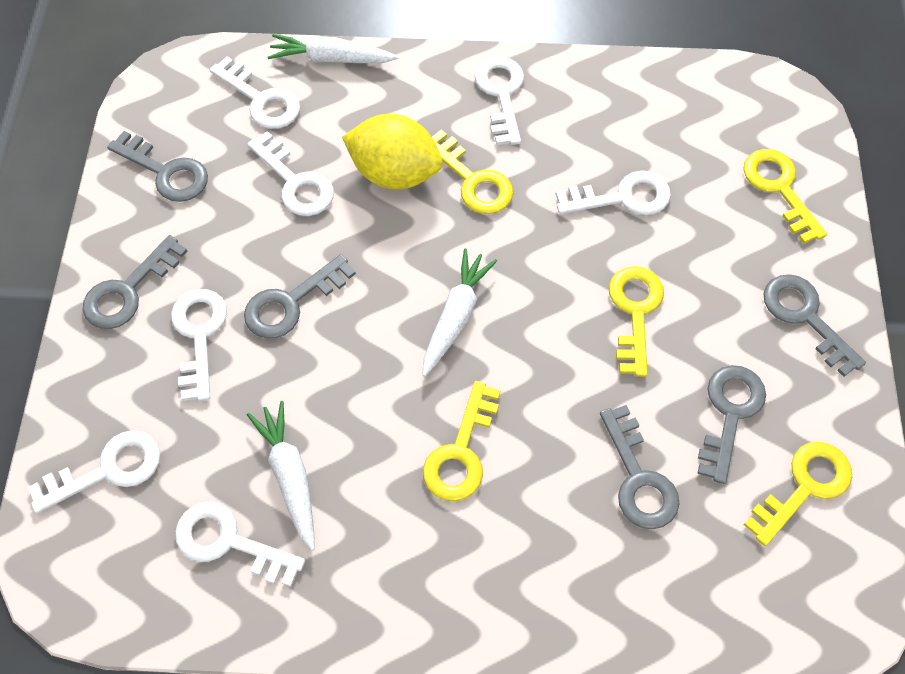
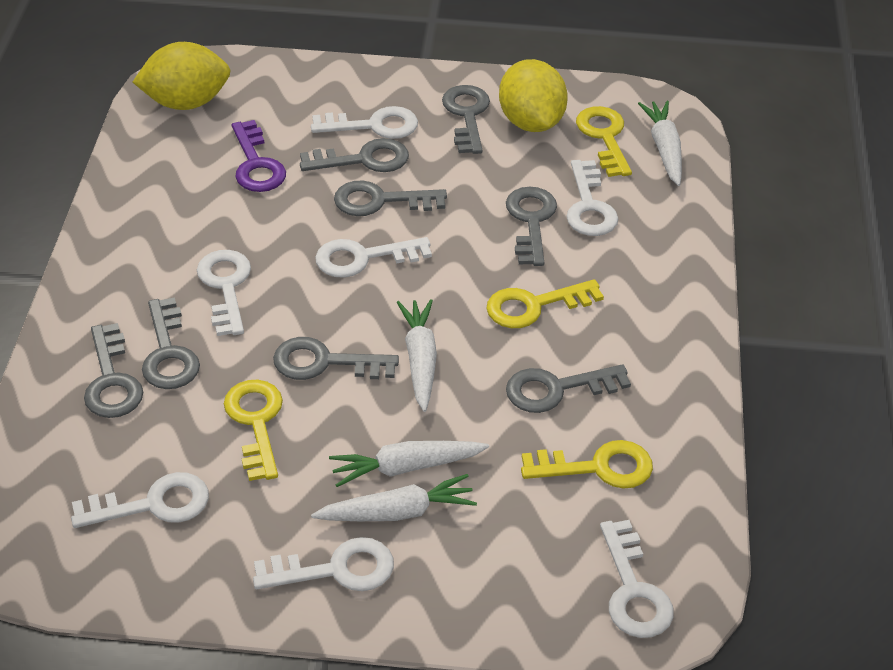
grey key: 6 -> 8
purple key: 0 -> 1
white carrot: 3 -> 4
yellow key: 5 -> 4
yellow lemon: 1 -> 2

